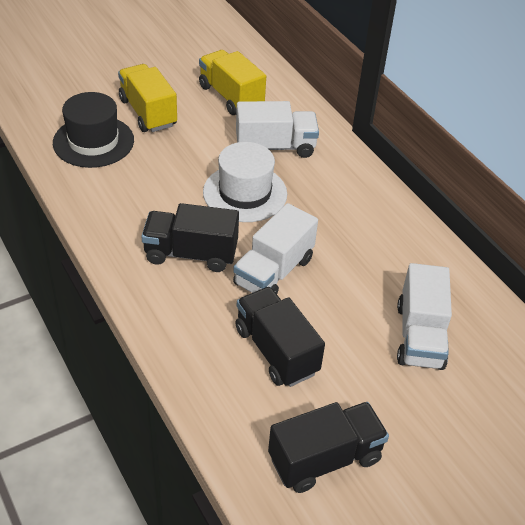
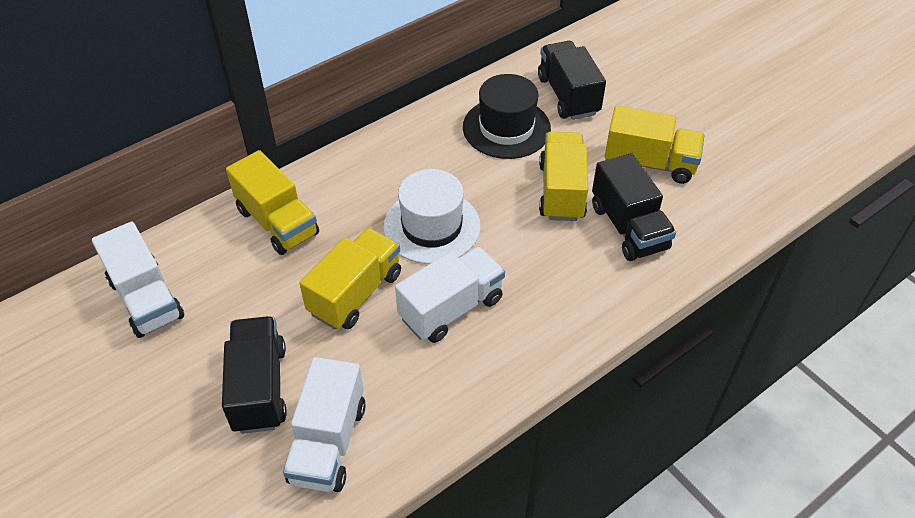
yellow truck: 2 -> 4

